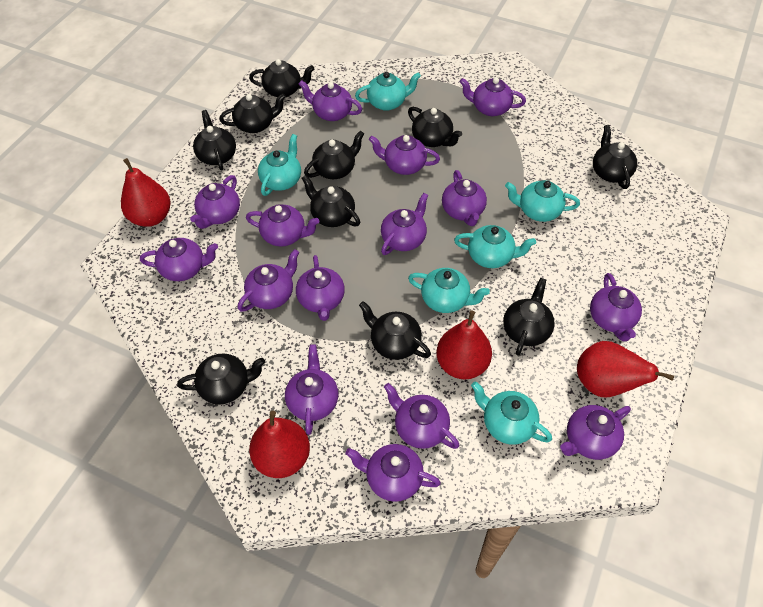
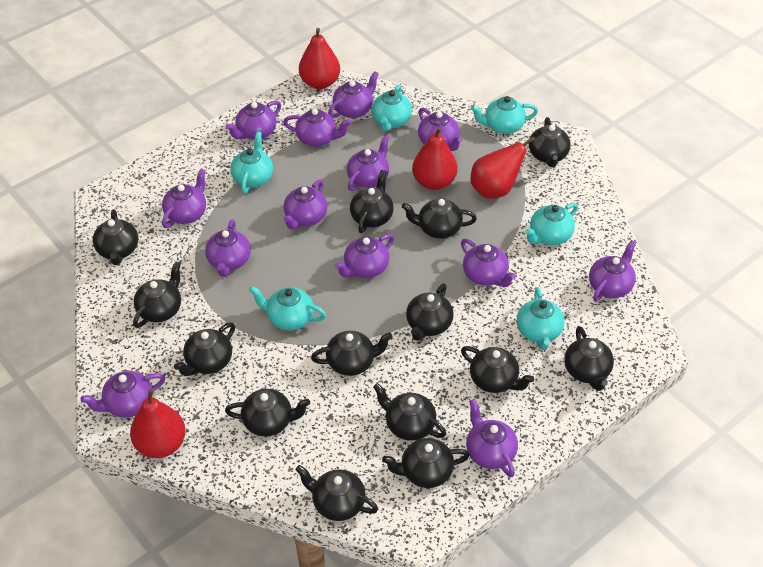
black teapot: 10 -> 14
purple teapot: 15 -> 13

